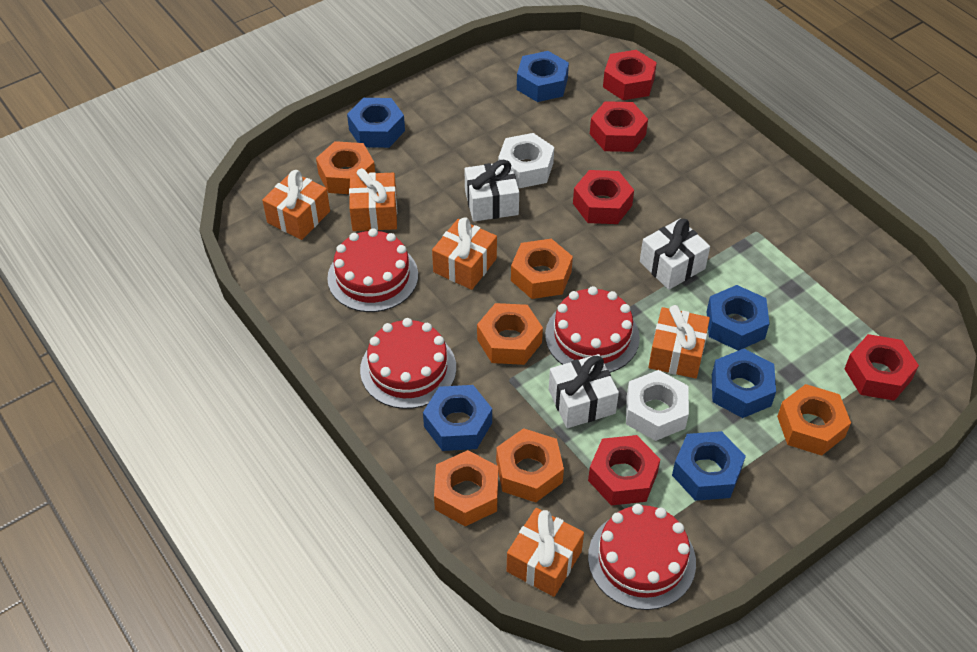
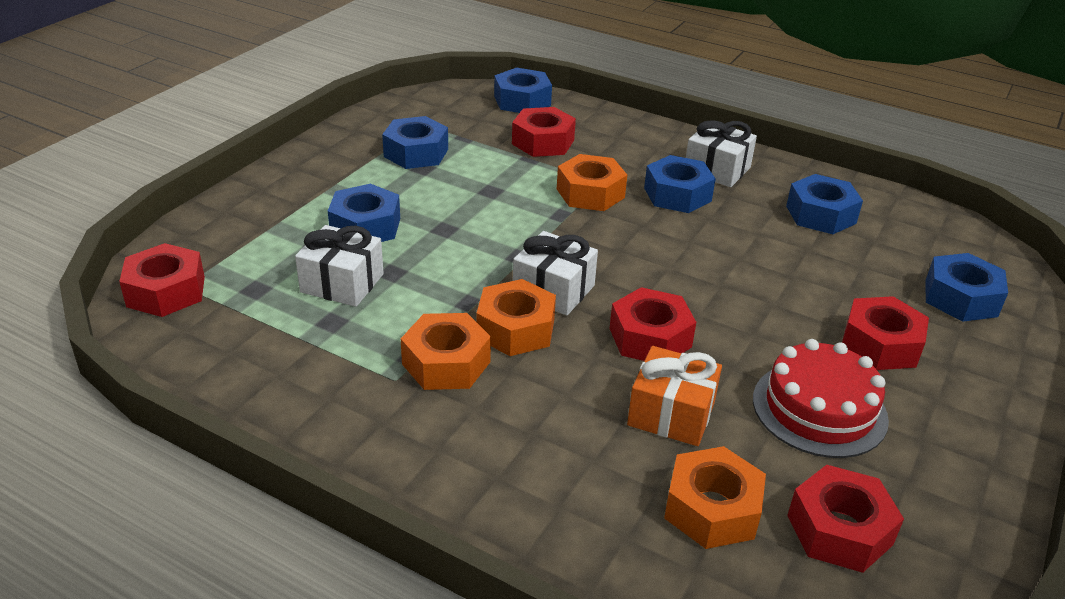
orange gift: 5 -> 1
orange nut: 6 -> 4
red cake: 4 -> 1
white nut: 2 -> 0

